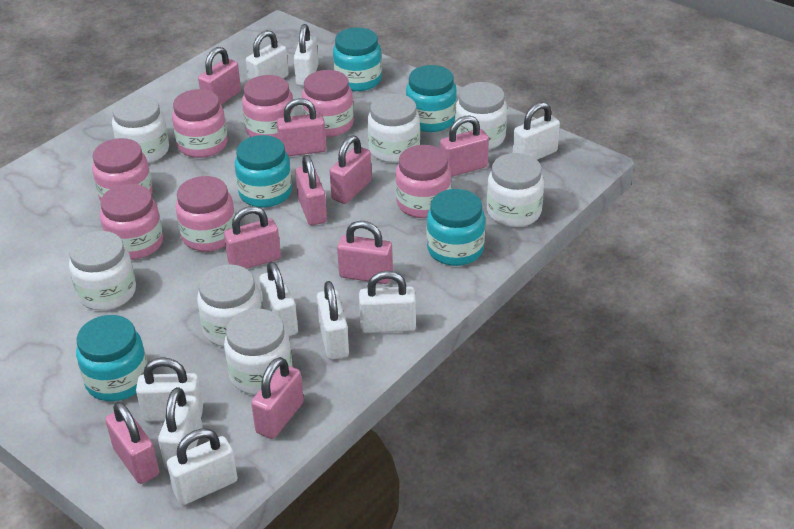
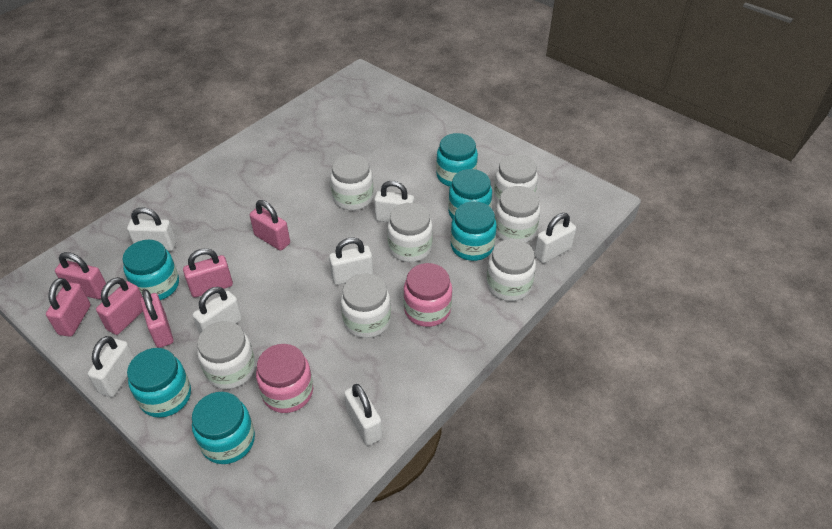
pink jar: 7 -> 2
pink padlock: 9 -> 6
turquoise jar: 5 -> 6
white padlock: 9 -> 7

